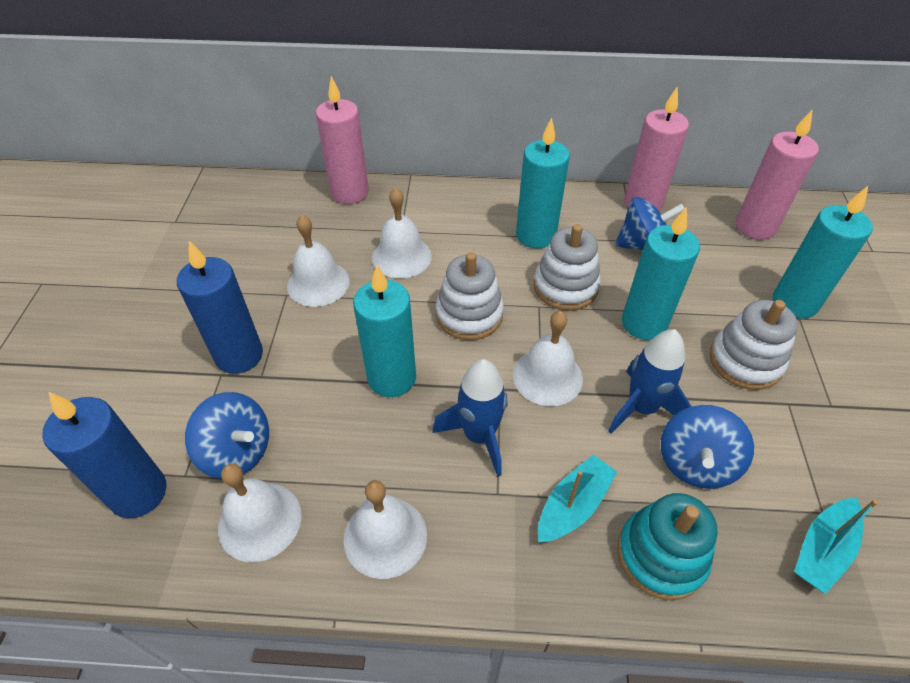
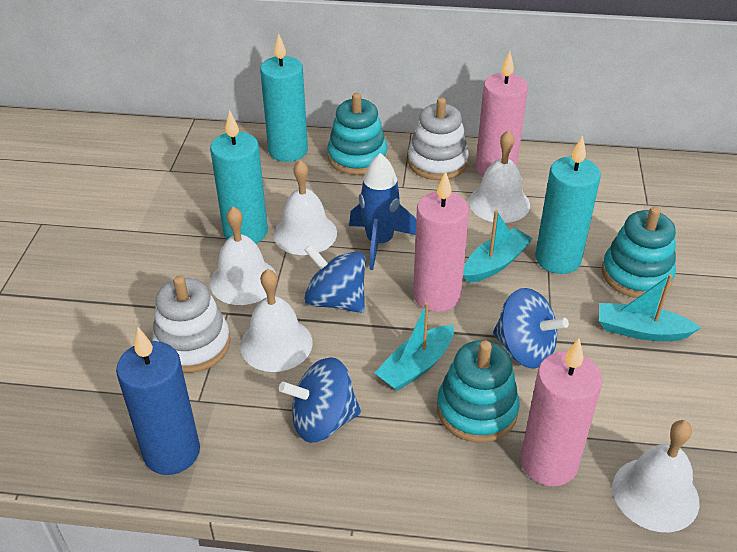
blue candle: 2 -> 1
blue rocket: 2 -> 1
turquoise boat: 2 -> 3
turquoise candle: 4 -> 3
turquoise stacking toy: 1 -> 3
white stacking toy: 3 -> 2

